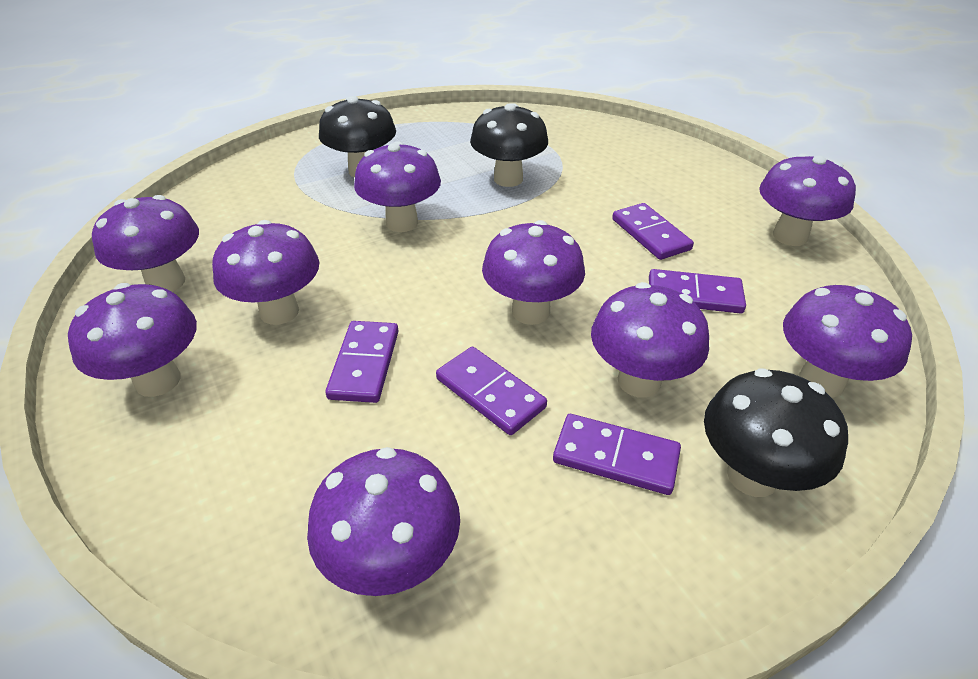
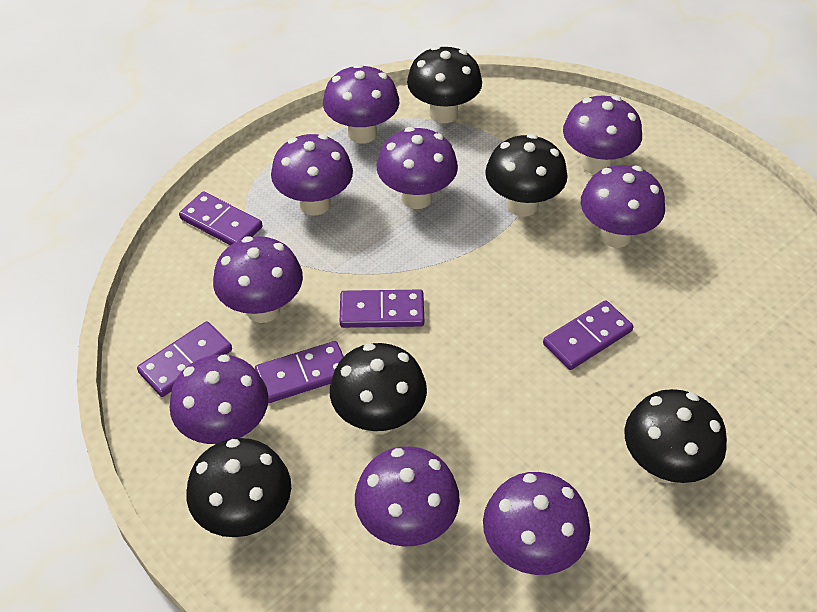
black mushroom: 3 -> 5

